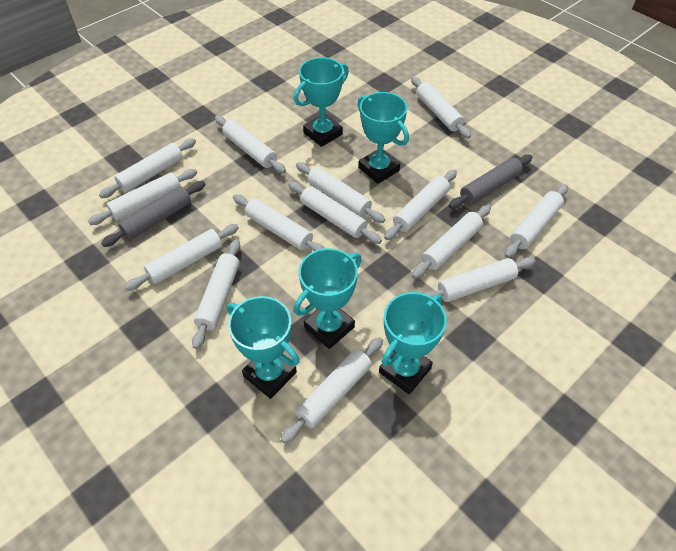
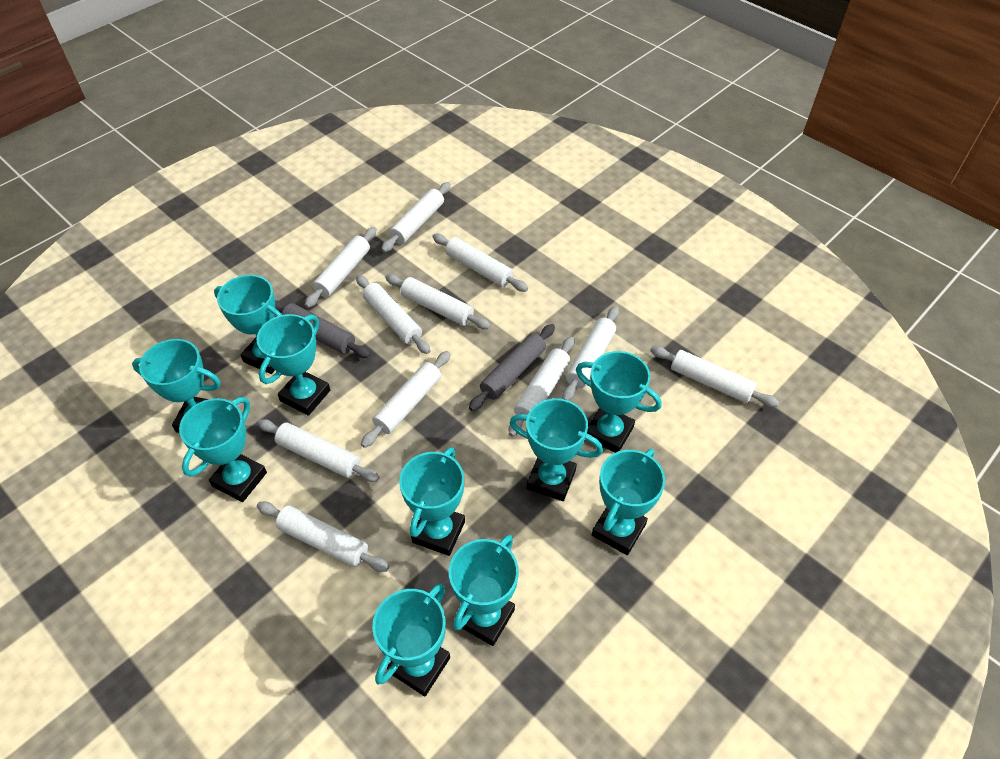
turquoise trophy: 5 -> 10
white rolling pin: 14 -> 11

